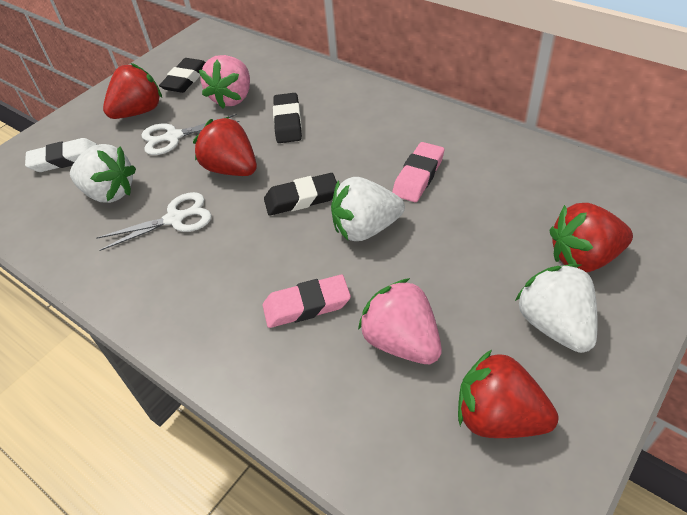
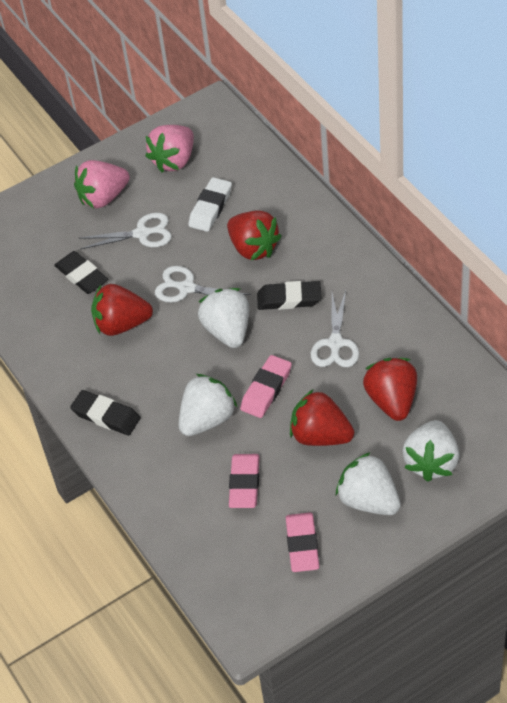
pink eraser: 2 -> 3
white scissors: 2 -> 3
white strawberry: 3 -> 4

